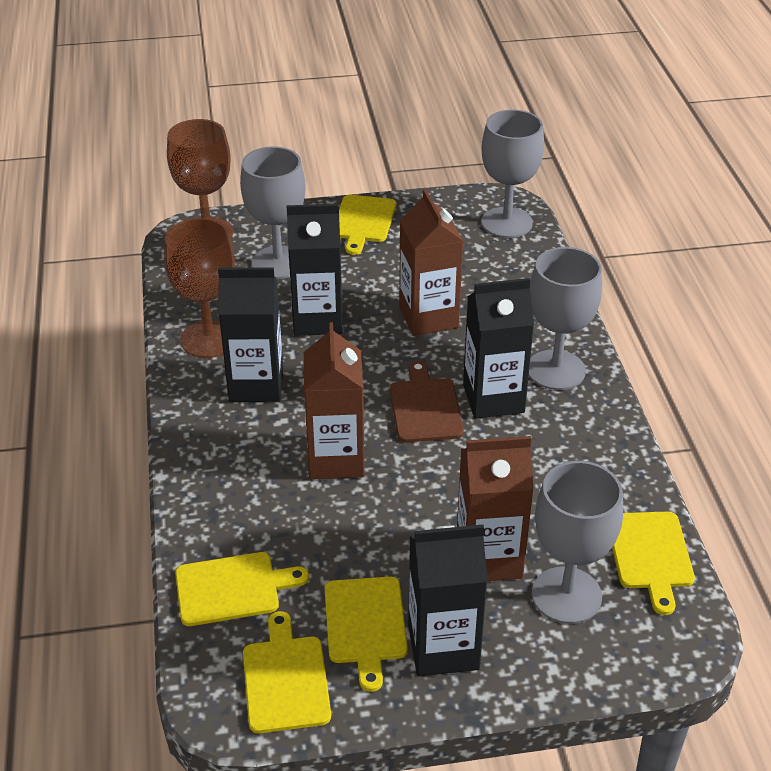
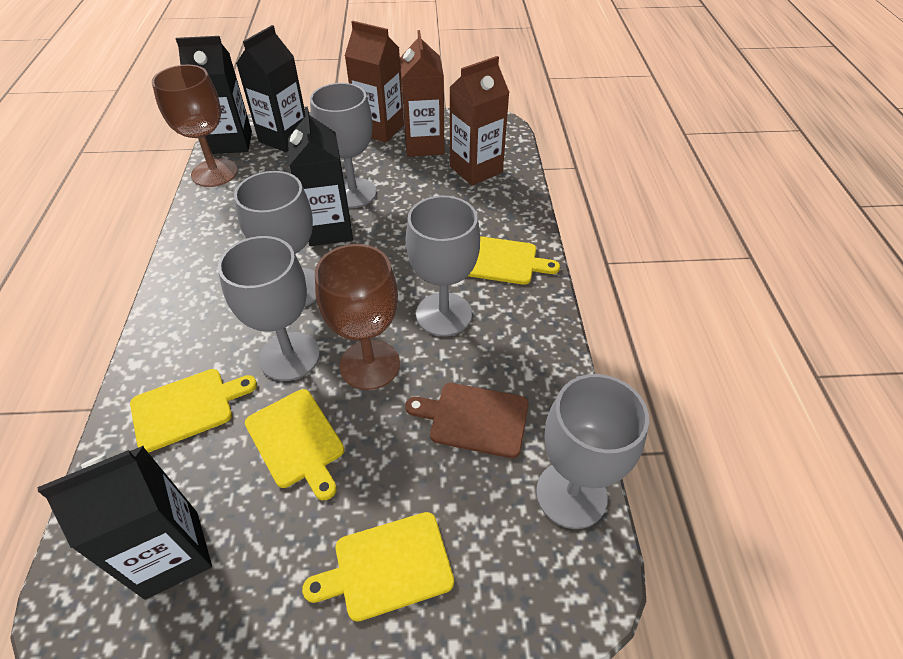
grey goblet: 4 -> 5
yellow cutting board: 5 -> 4

